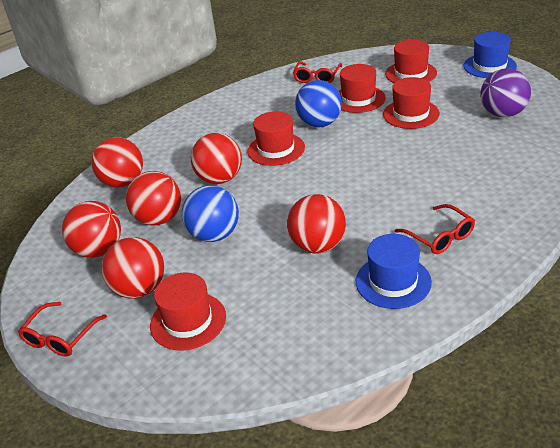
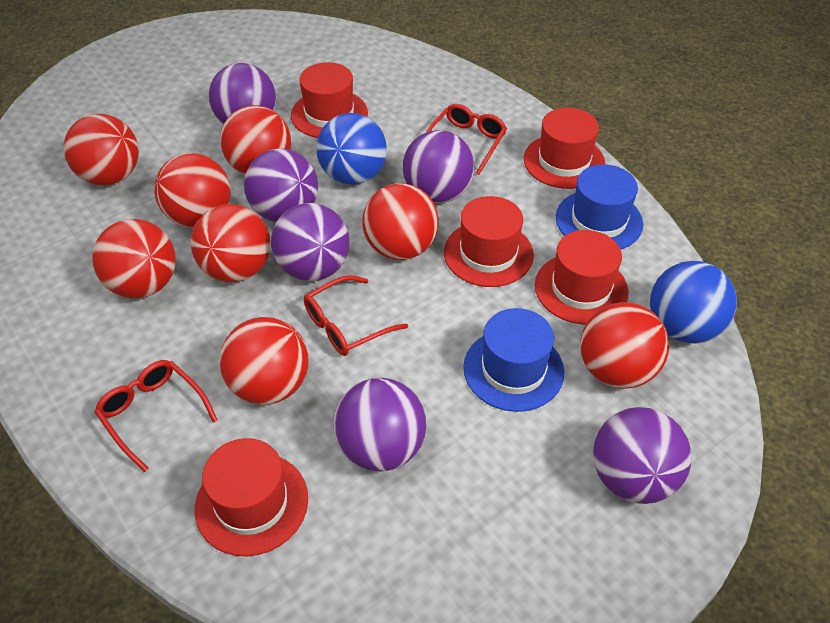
purple ball: 1 -> 6
red ball: 6 -> 8

